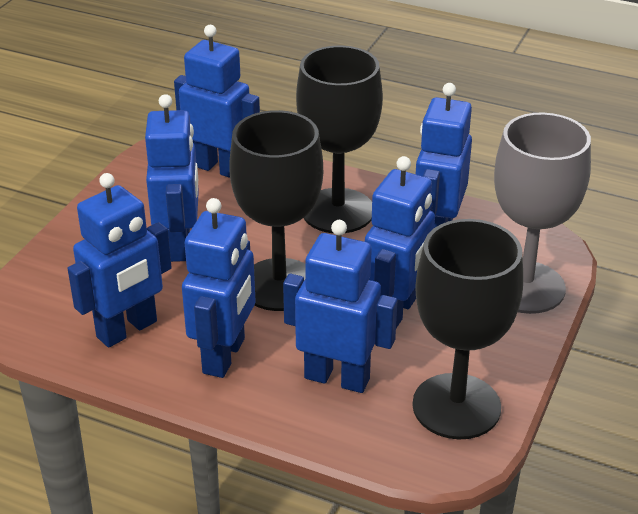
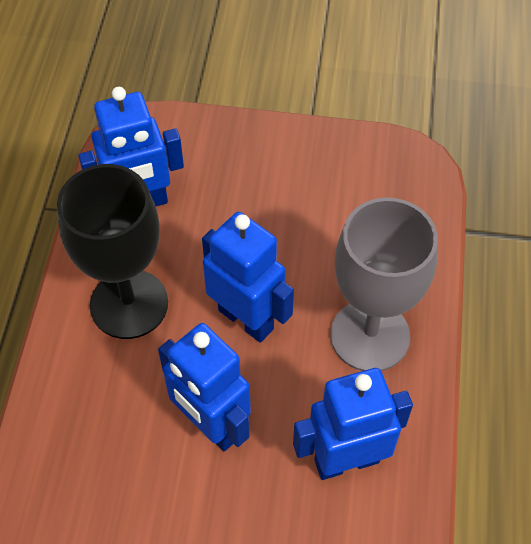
black goblet: 3 -> 1
blue robot: 7 -> 4

